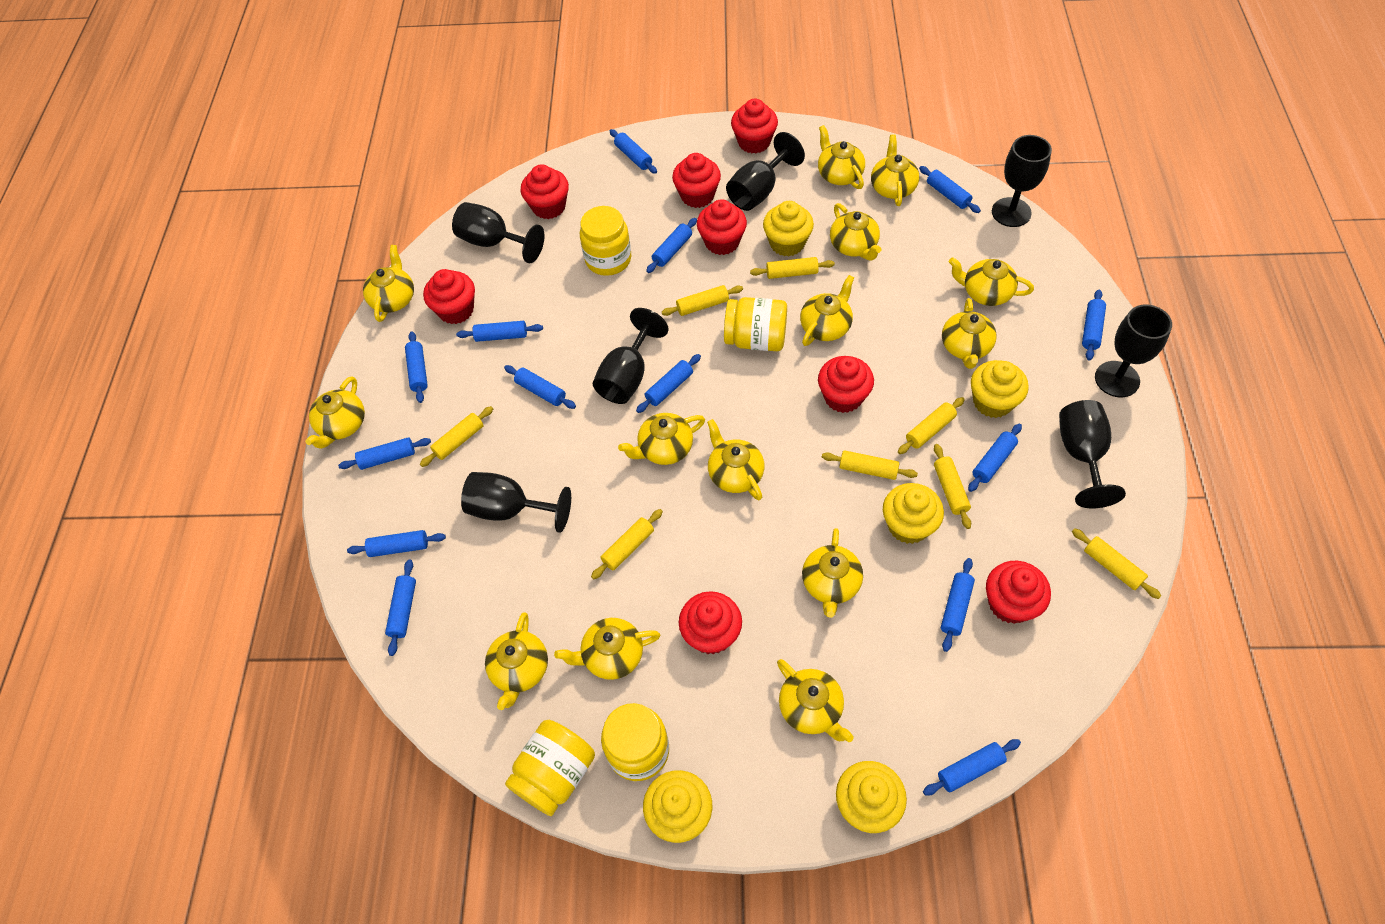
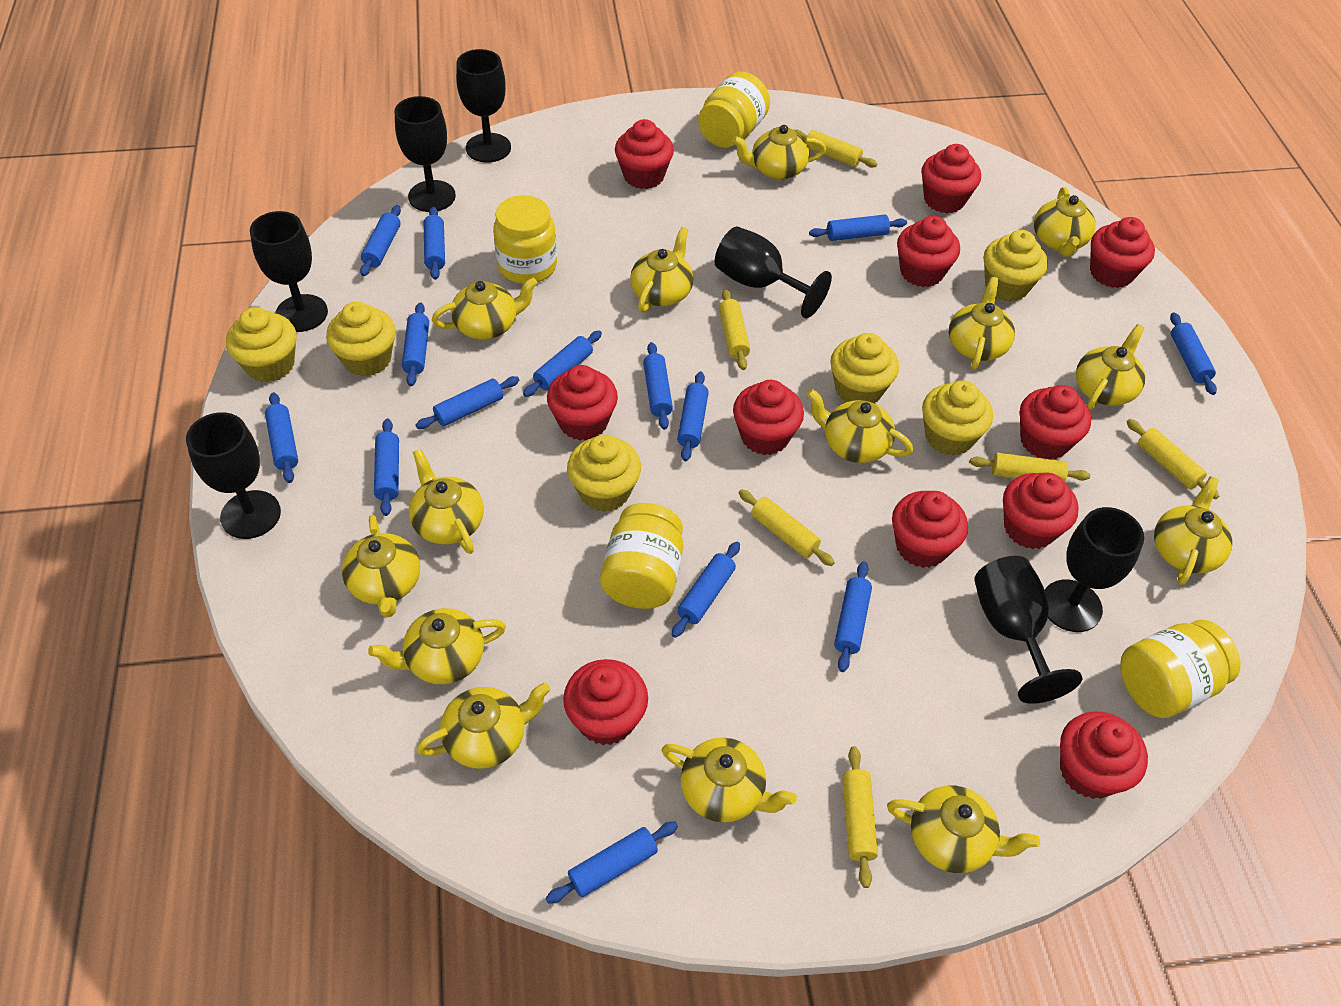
red cupcake: 8 -> 11
yellow cupcake: 5 -> 6
yellow rolling pin: 8 -> 6

